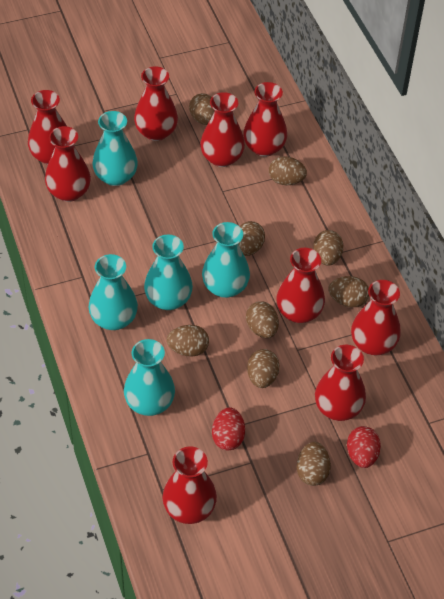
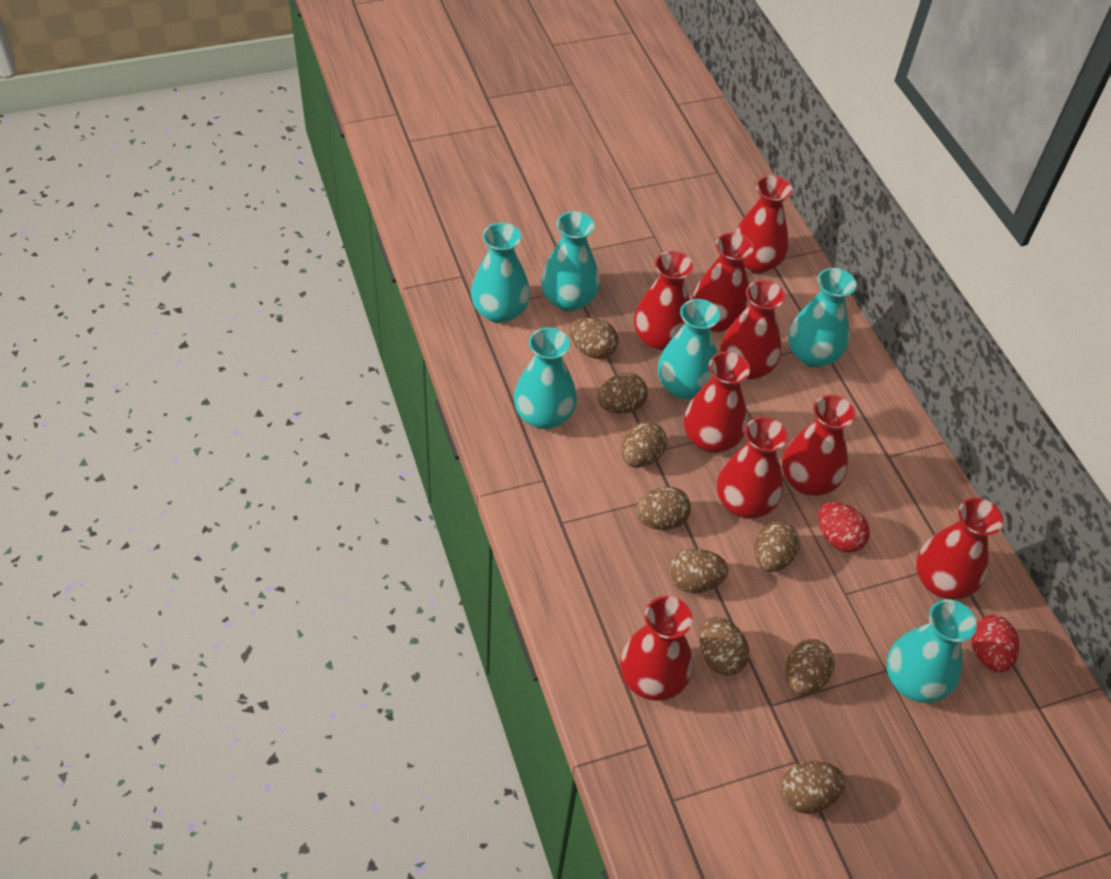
turquoise vase: 5 -> 6

